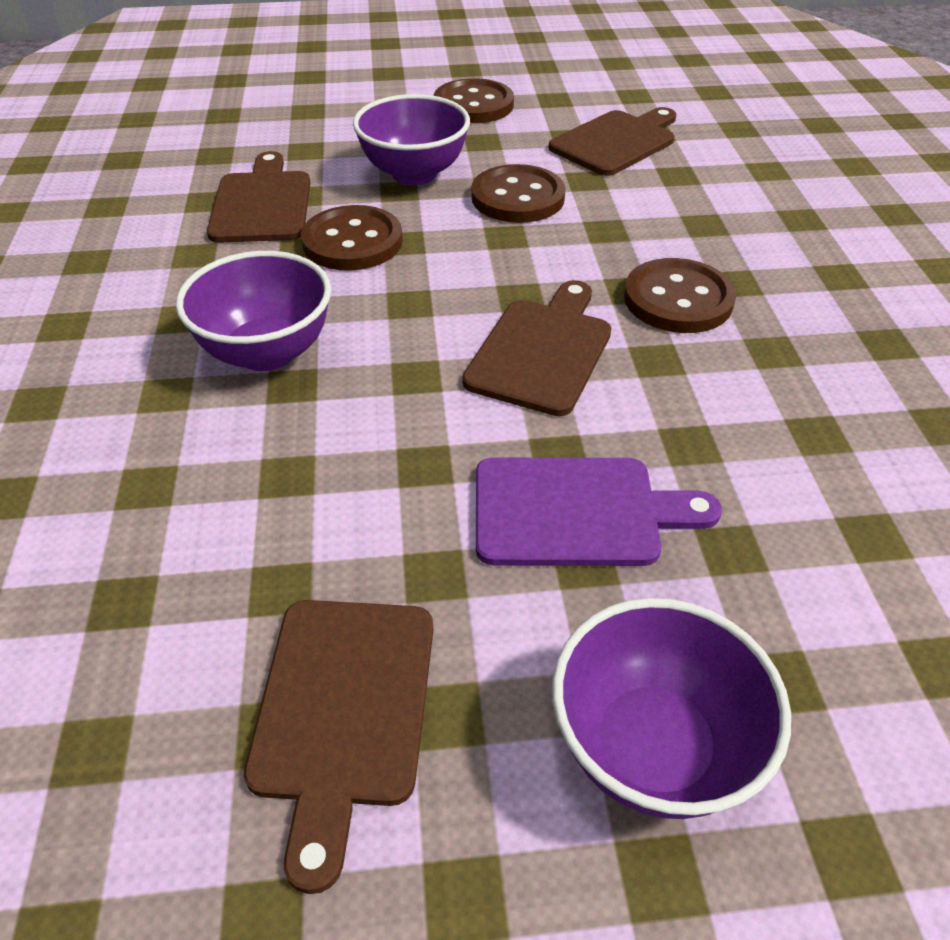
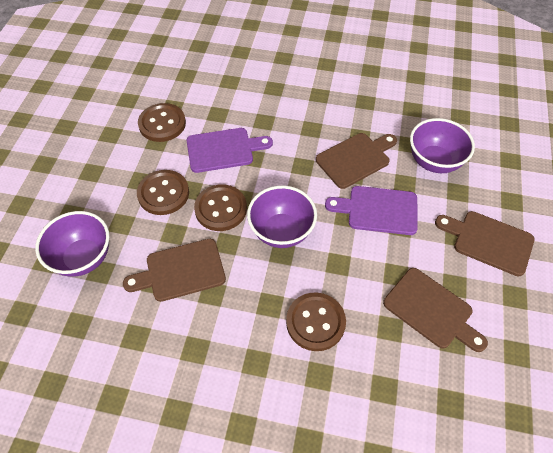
purple cutting board: 1 -> 2

